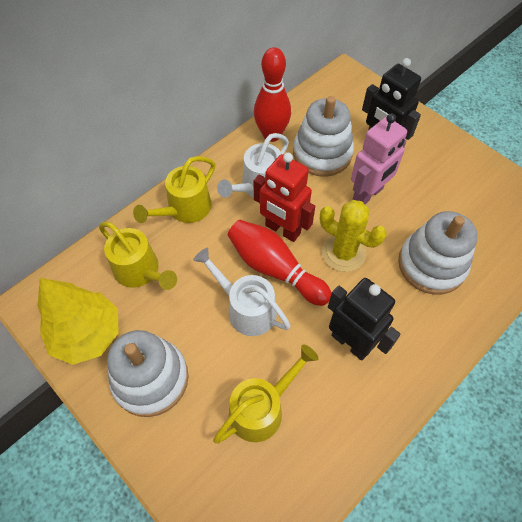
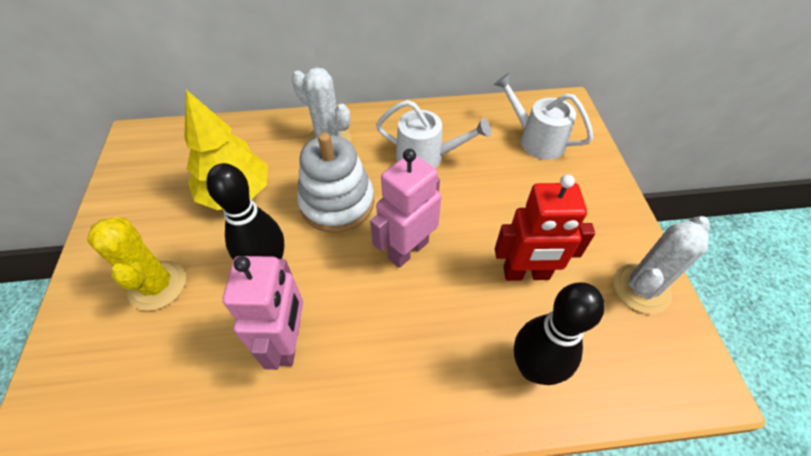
black bowling pin: 0 -> 2
black robot: 2 -> 0
pink robot: 1 -> 2
red bowling pin: 2 -> 0
white cactus: 0 -> 2
white stacking toy: 3 -> 1
yellow watering can: 3 -> 0

